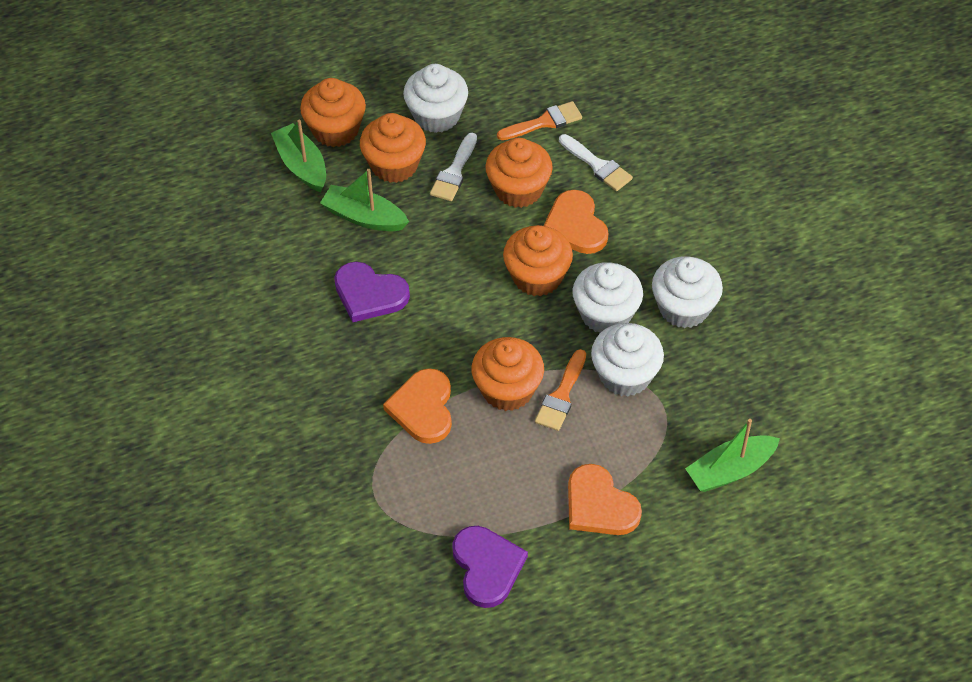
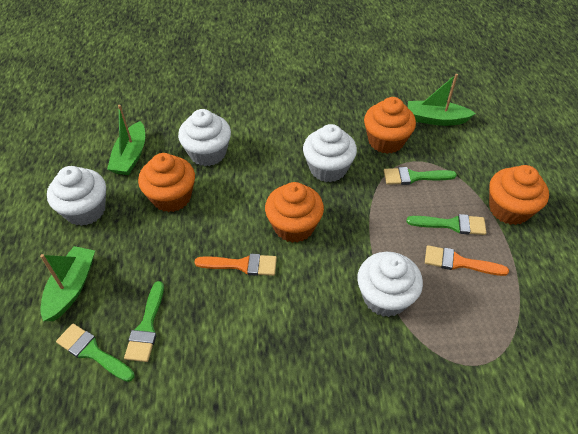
green brush: 0 -> 4
orange cupcake: 5 -> 4
orange heart: 3 -> 0
purple heart: 2 -> 0
white brush: 2 -> 0

